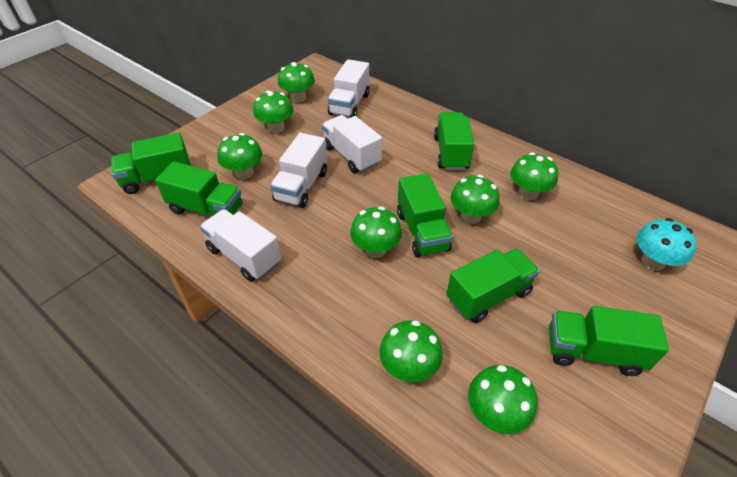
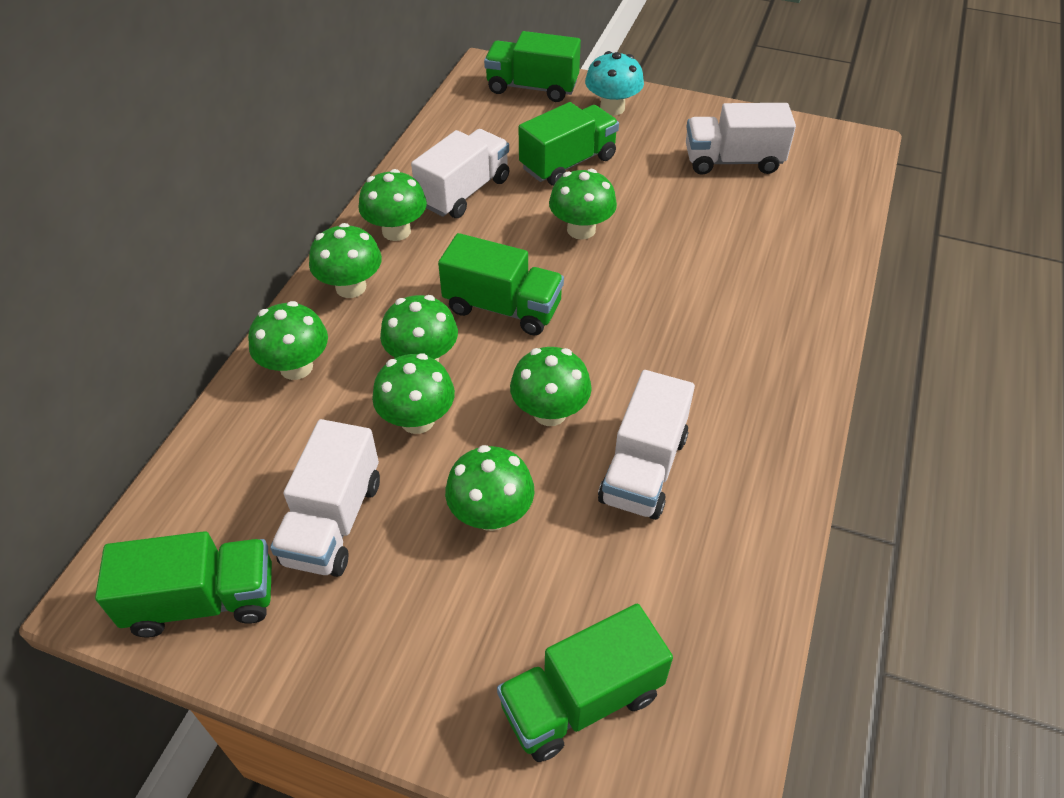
green truck: 6 -> 5

